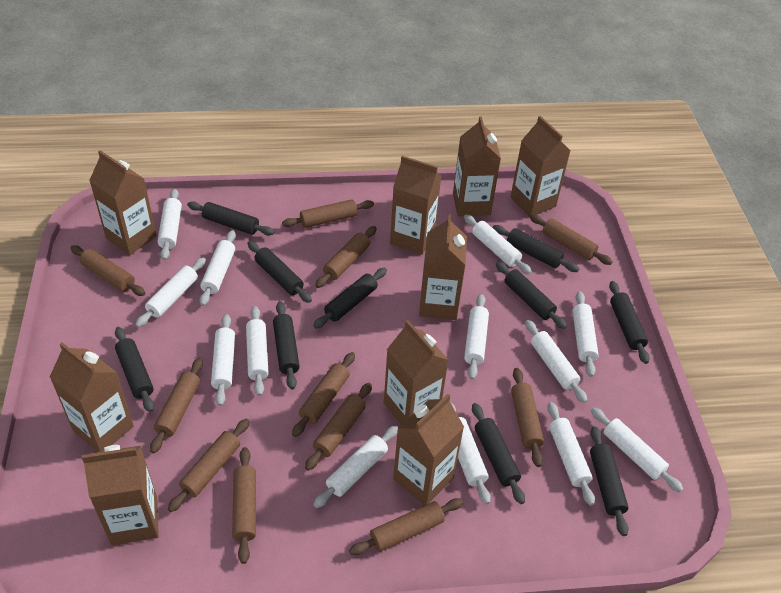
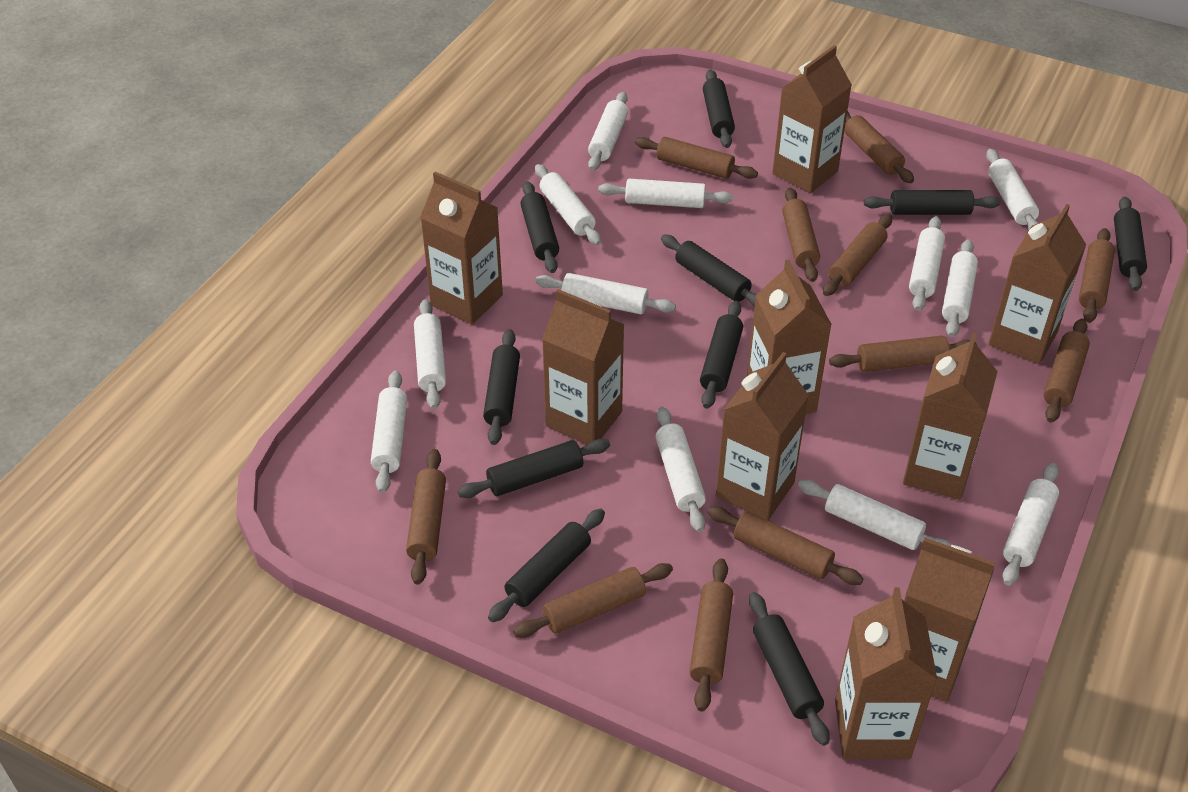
white rolling pin: 13 -> 12

